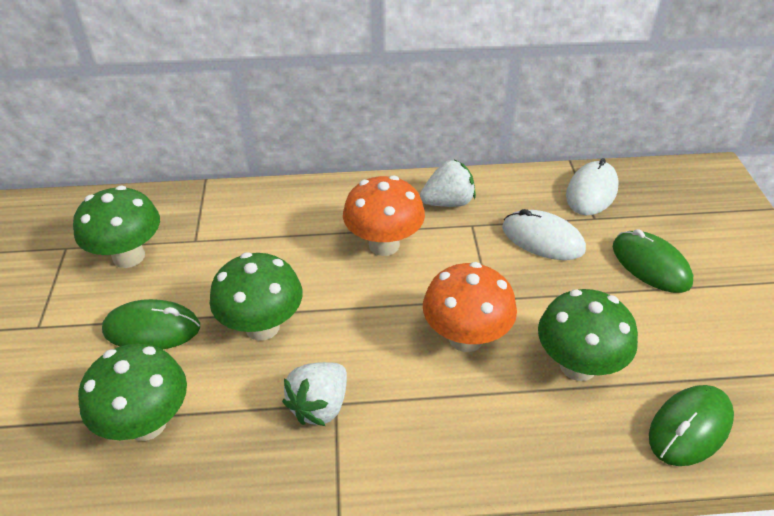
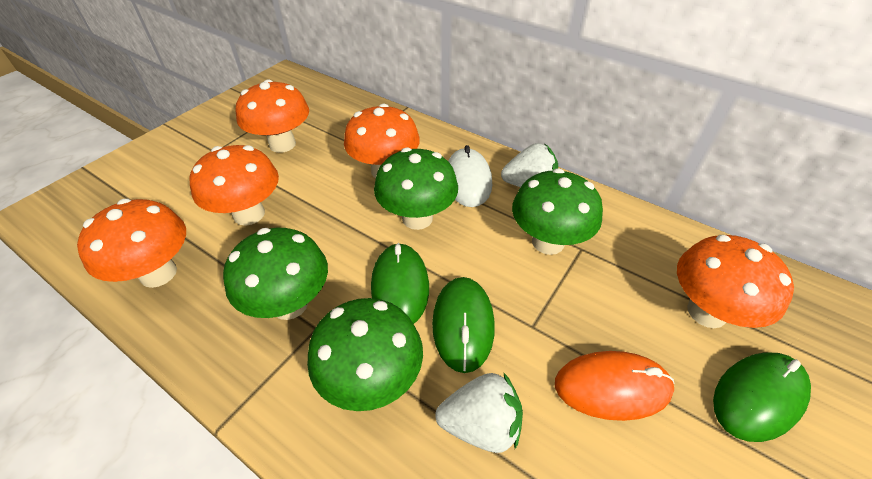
orange mouse: 0 -> 1
orange mushroom: 2 -> 5
white mouse: 2 -> 1

